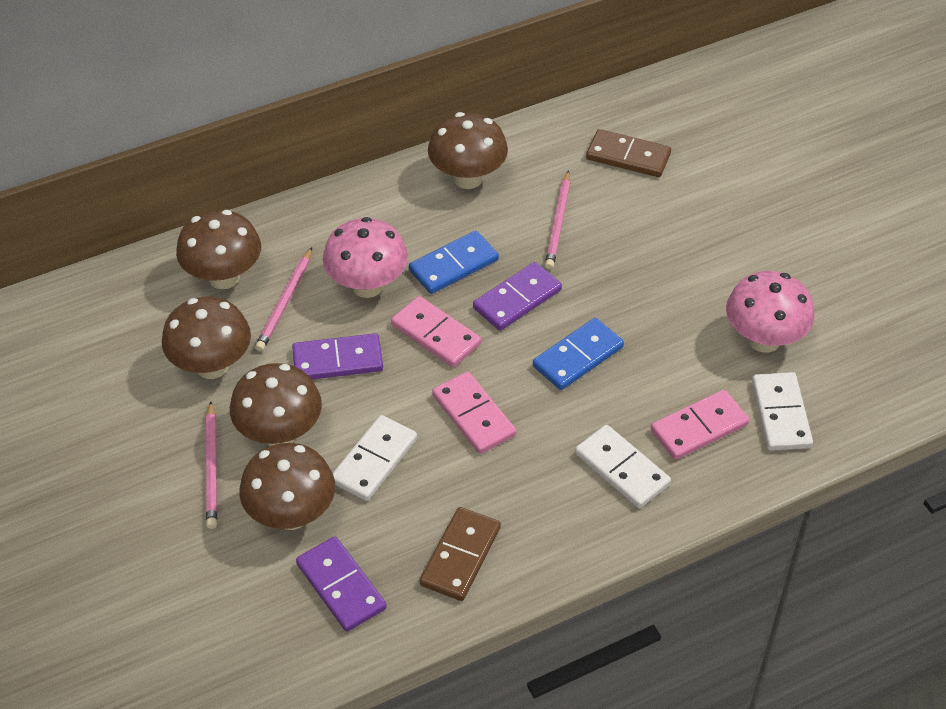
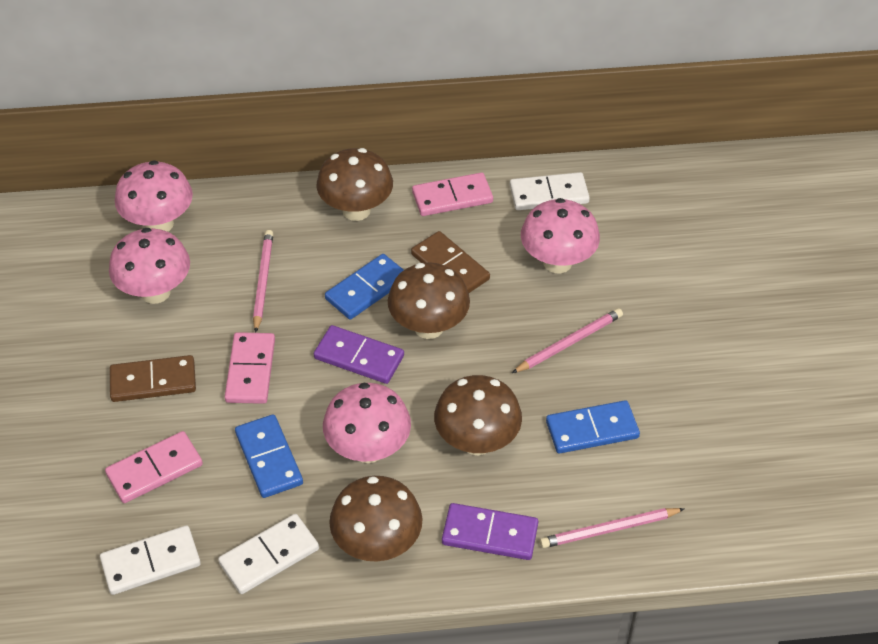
blue domino: 2 -> 3
brown mushroom: 5 -> 4
pink mushroom: 2 -> 4
purple domino: 3 -> 2

